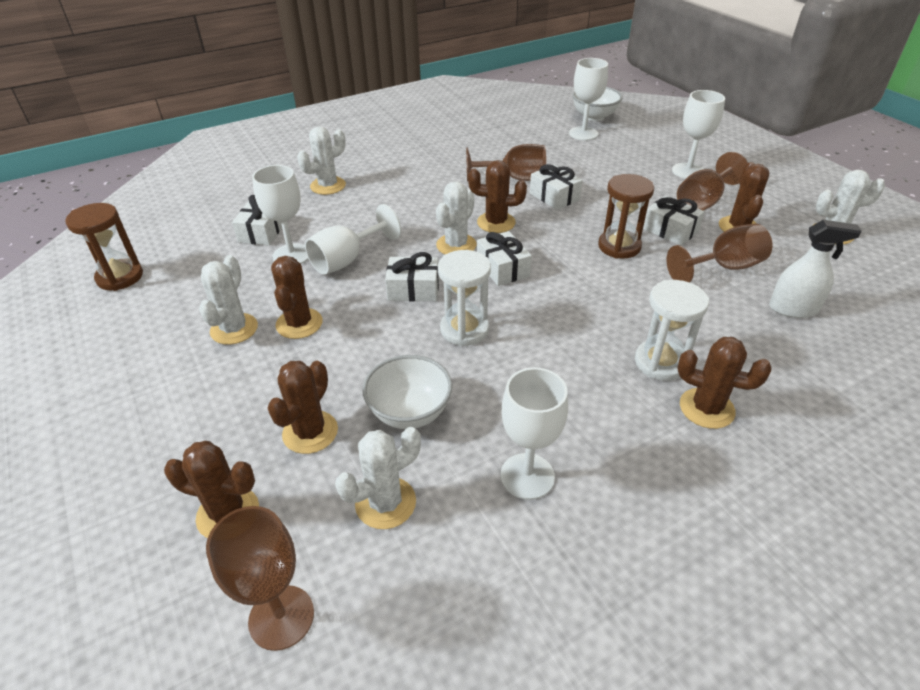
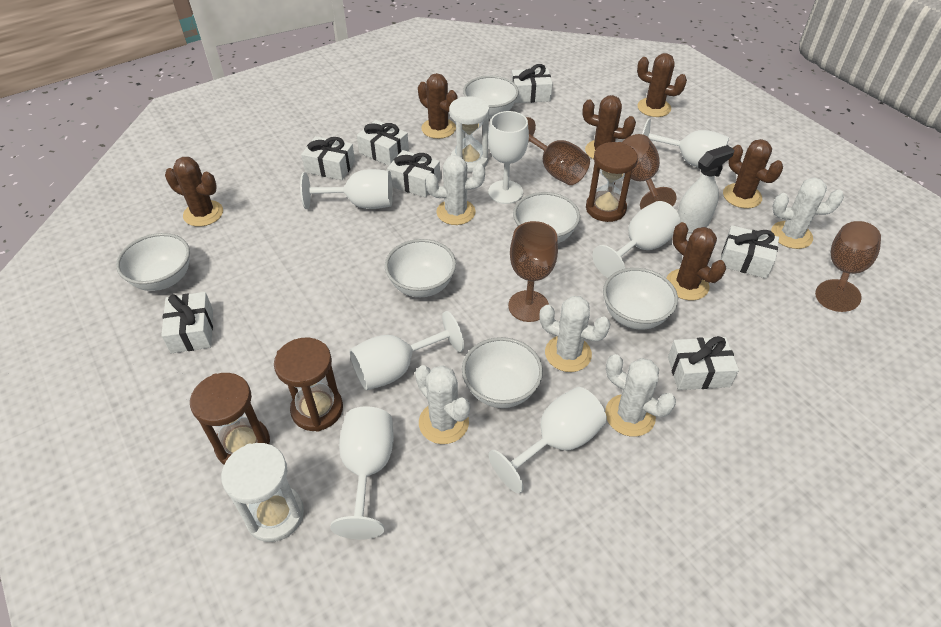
brown hourglass: 2 -> 3
white bowl: 2 -> 6
white gift: 5 -> 7
white goblet: 5 -> 7

